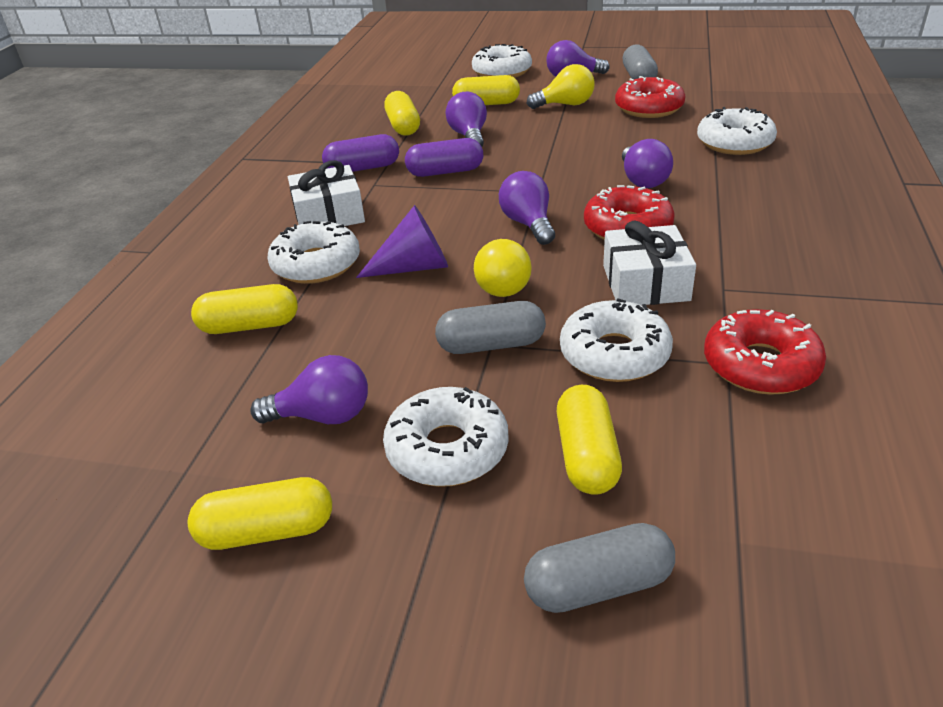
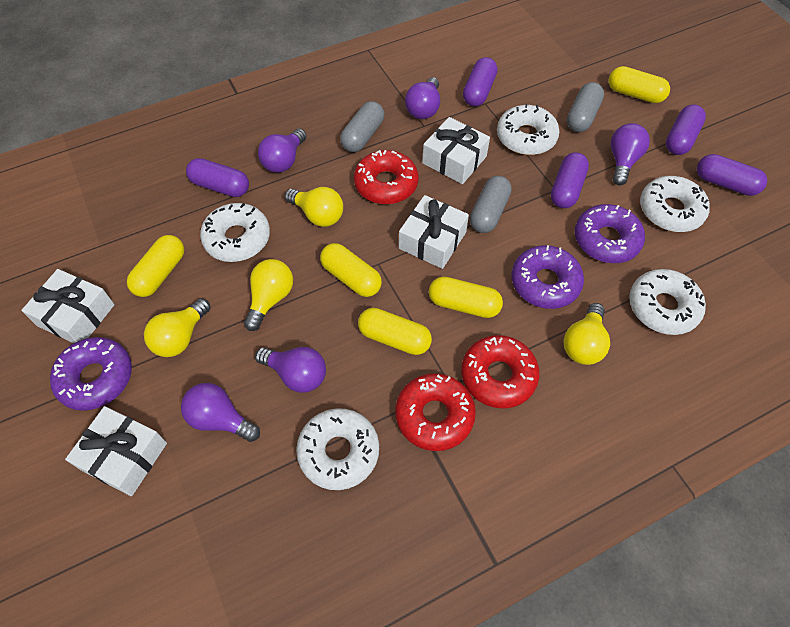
purple capsule: 2 -> 5
purple cone: 1 -> 0
purple donut: 0 -> 3
white gift: 2 -> 4
yellow light bulb: 2 -> 4

